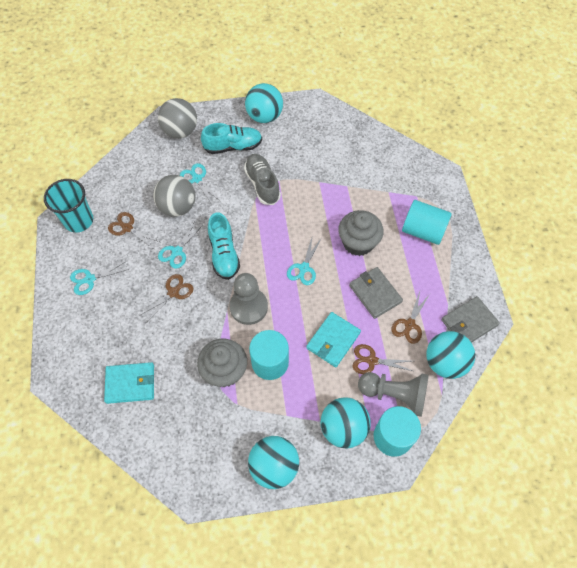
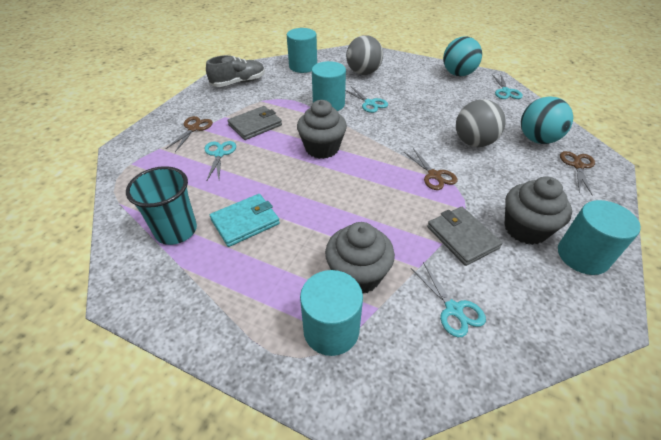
brown scissors: 4 -> 3
grey cupcake: 2 -> 3
grey pawn: 2 -> 0
turquoise ball: 4 -> 2
turquoise cylinder: 3 -> 4
turquoise shoe: 2 -> 0
turquoise wallet: 2 -> 1

